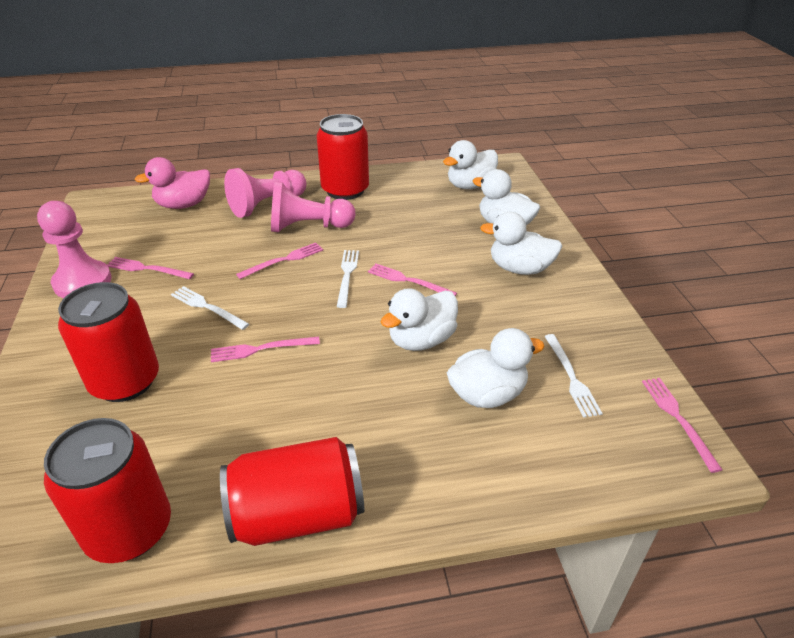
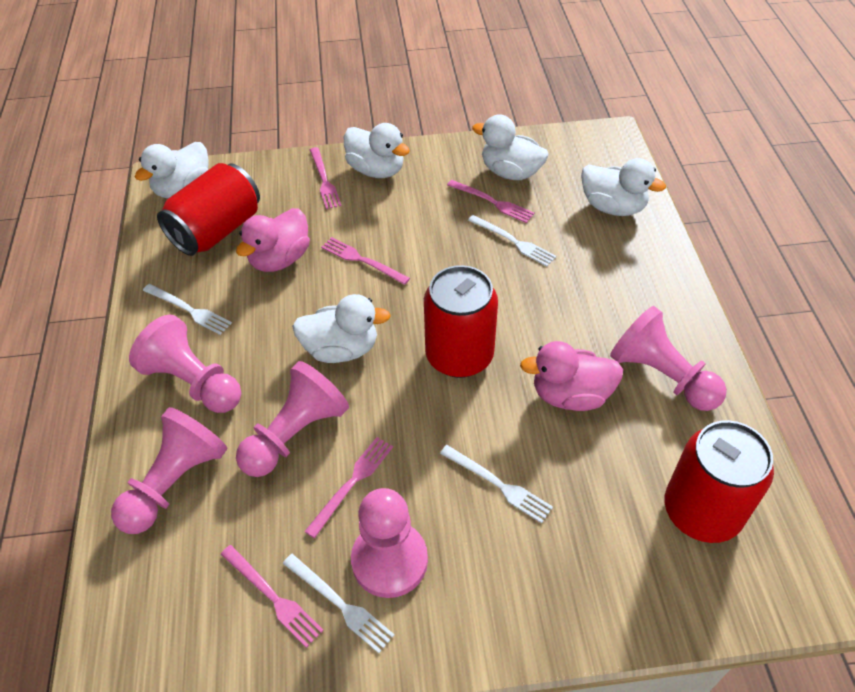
pink duck: 1 -> 2
pink pawn: 3 -> 5
red can: 4 -> 3
white fork: 3 -> 4

